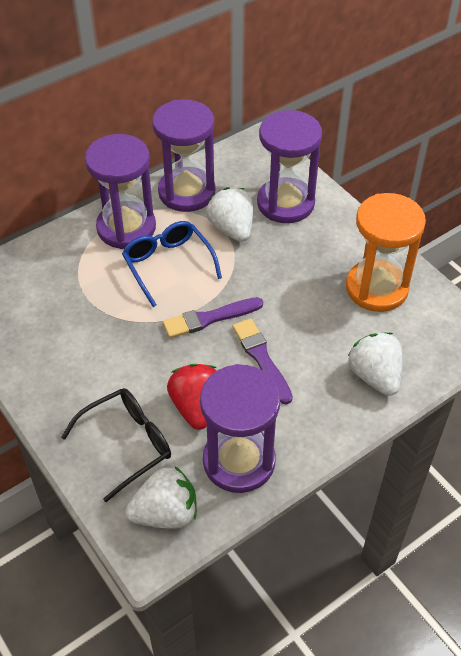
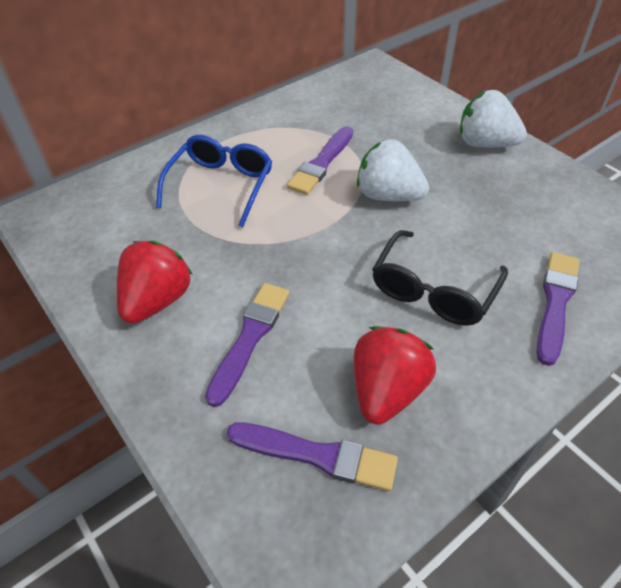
orange hourglass: 1 -> 0
purple brush: 2 -> 4
purple hourglass: 4 -> 0
red strawberry: 1 -> 2
white strawberry: 3 -> 2

